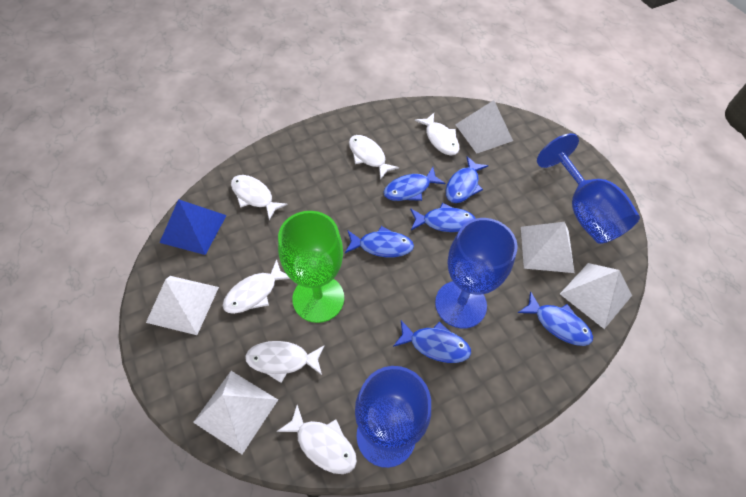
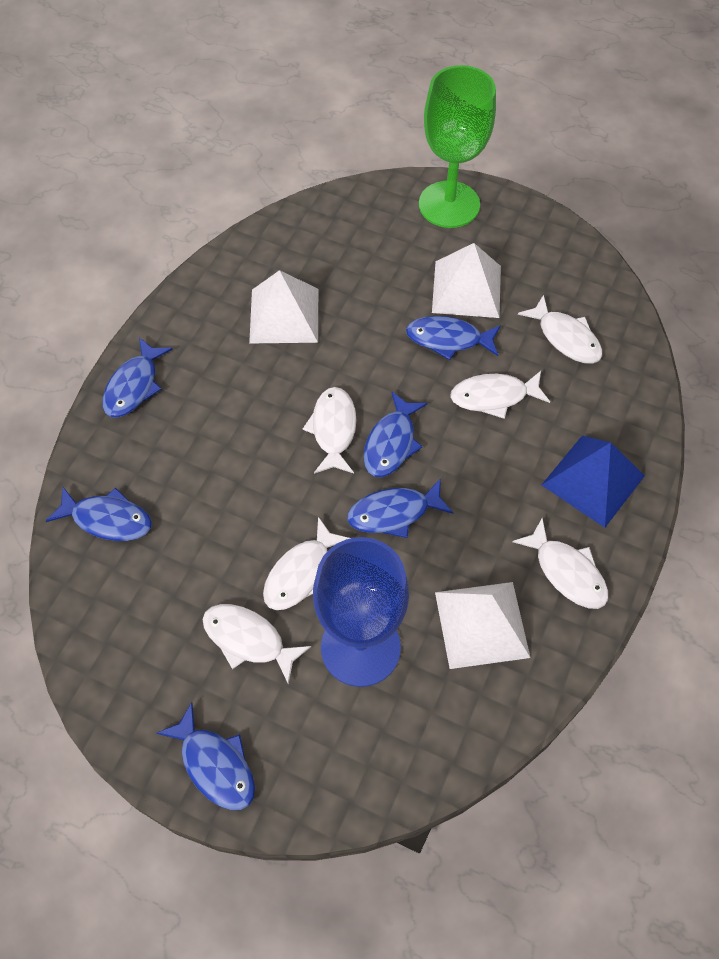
blue goblet: 3 -> 1
white pyramid: 5 -> 3

